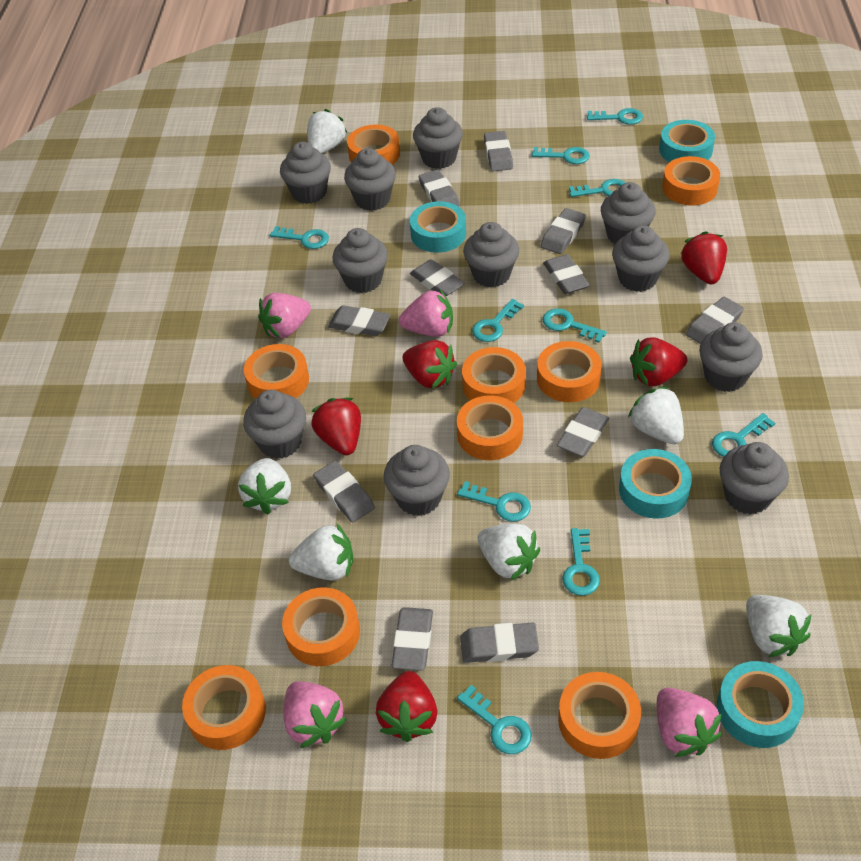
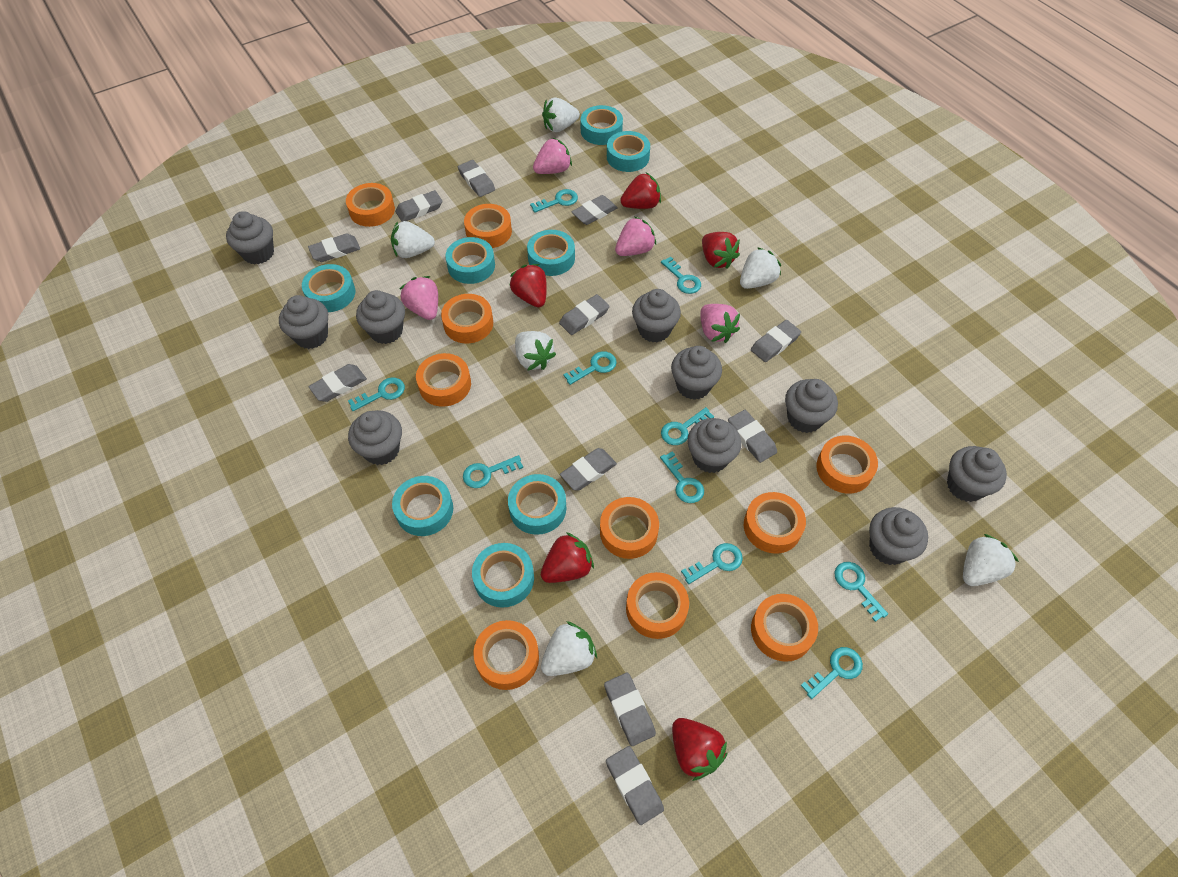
grey cupcake: 11 -> 10
orange tape: 9 -> 10
turquoise tape: 4 -> 8

